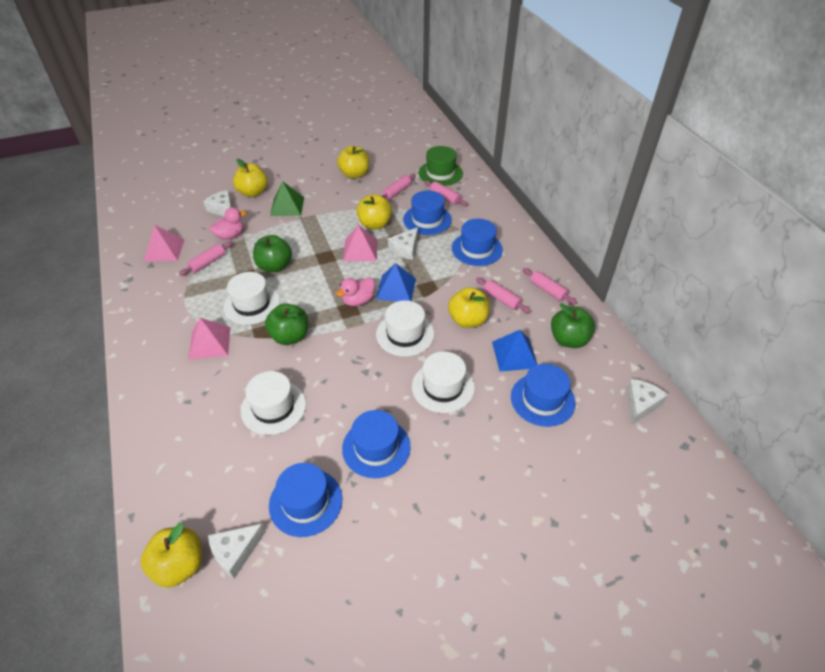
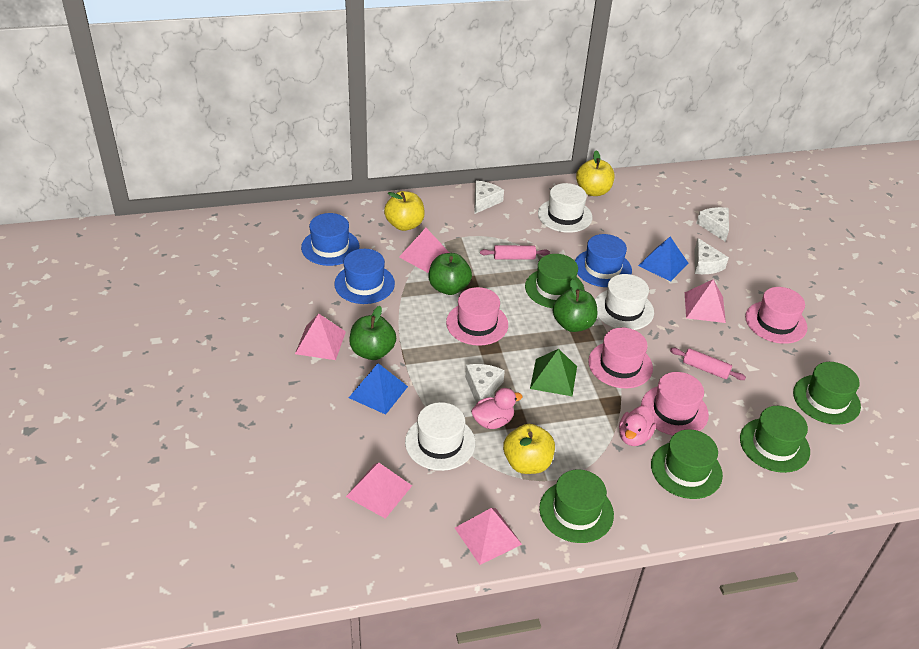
blue hat: 5 -> 3
green hat: 1 -> 5
pink hat: 0 -> 4
pink pyramid: 3 -> 5
pink rolling pin: 5 -> 2
white hat: 4 -> 3
yellow apple: 5 -> 3

